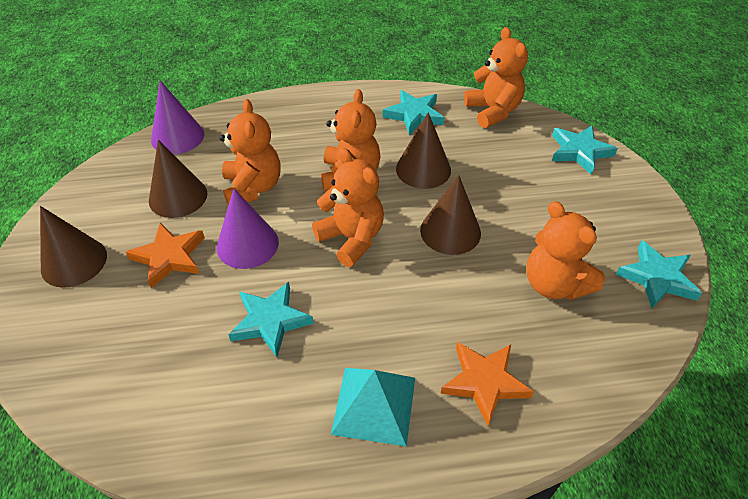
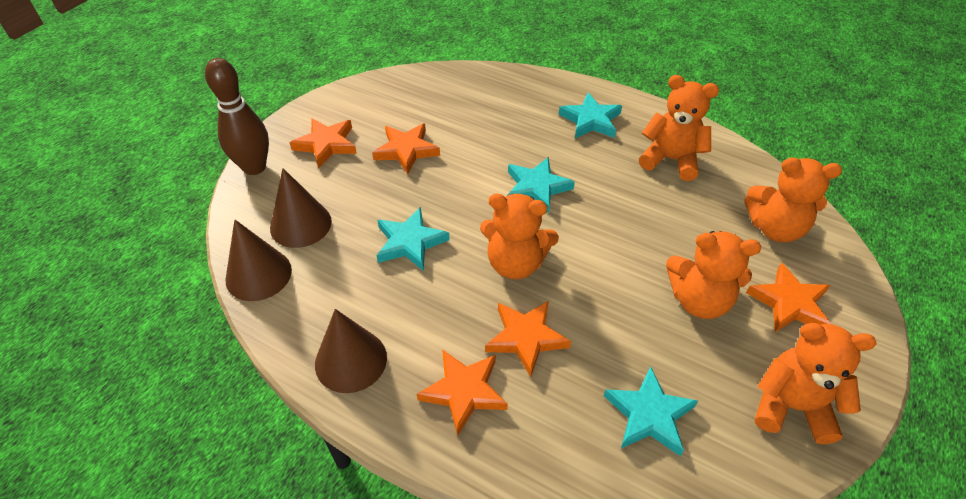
brown bowling pin: 0 -> 1
brown cone: 4 -> 3
orange star: 2 -> 5
purple cone: 2 -> 0
turquoise pyramid: 1 -> 0

